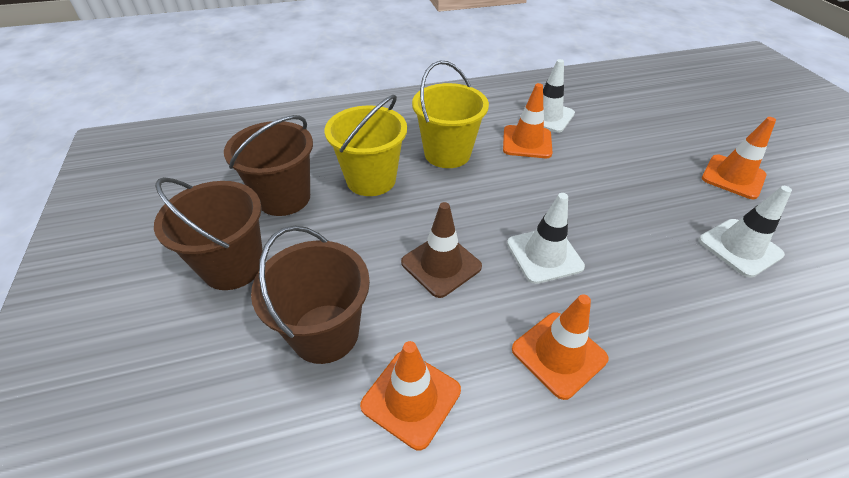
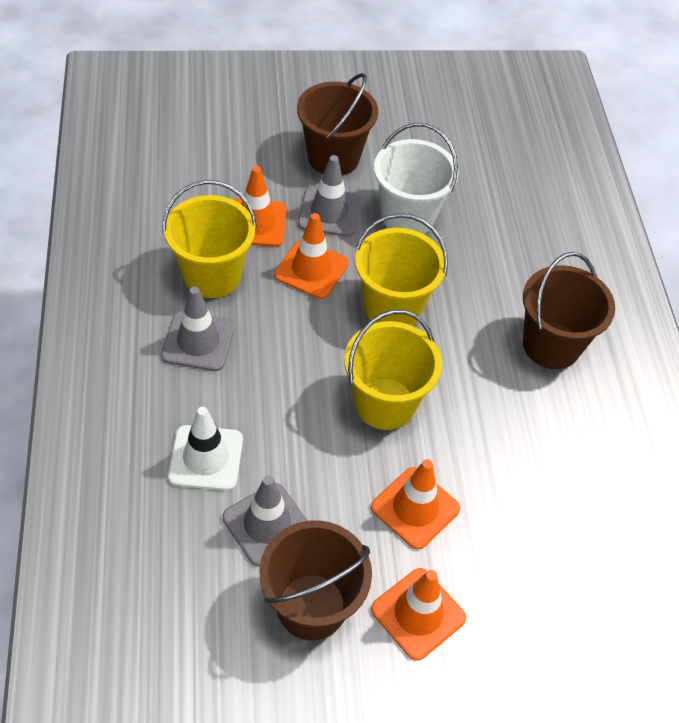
brown traffic cone: 1 -> 0
grey traffic cone: 0 -> 3
white bucket: 0 -> 1
white traffic cone: 3 -> 1
yellow bucket: 2 -> 3

